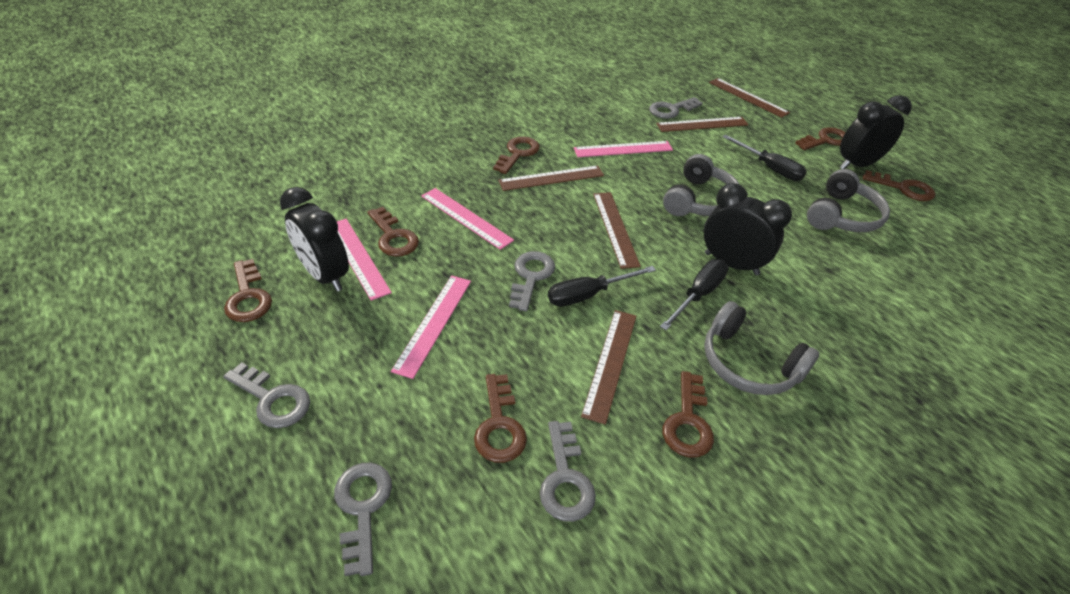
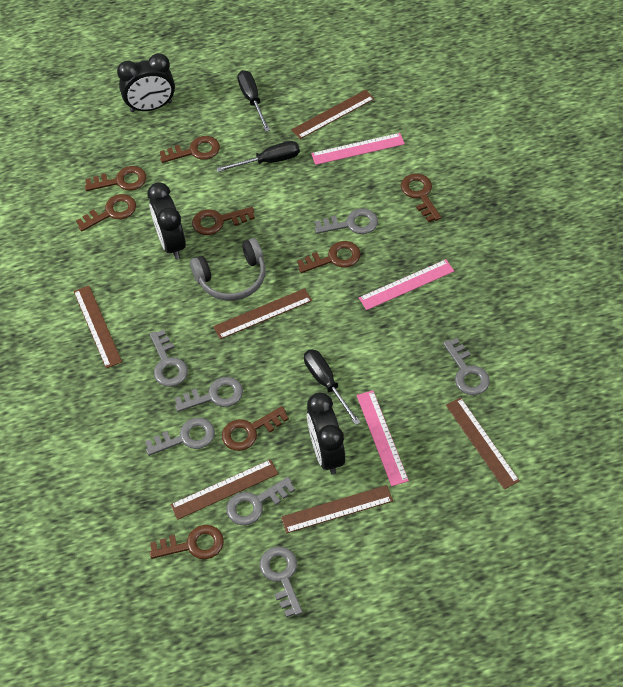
brown key: 7 -> 8
brown ruler: 5 -> 6
grey headphones: 3 -> 1
grey key: 5 -> 7
pink ruler: 4 -> 3

